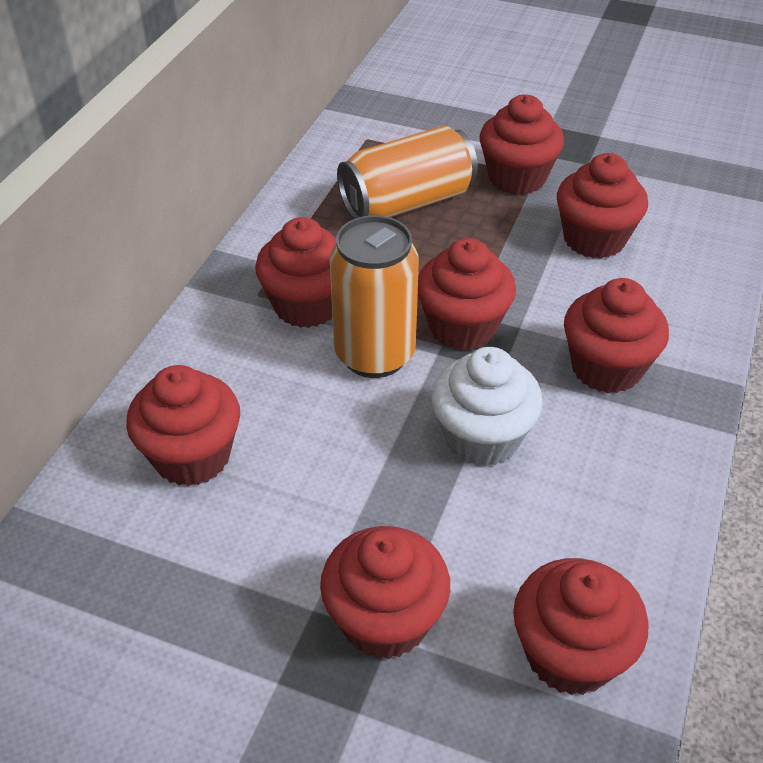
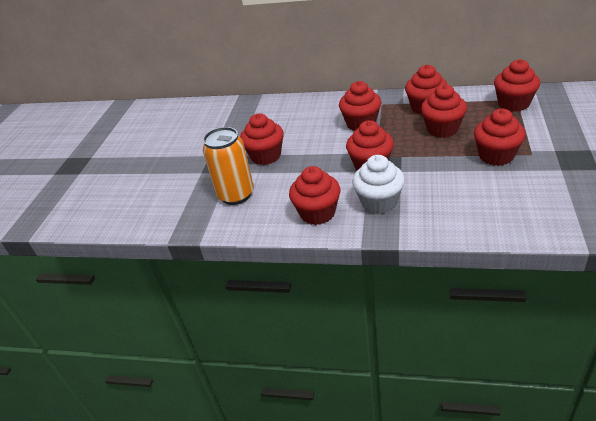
orange can: 2 -> 1

